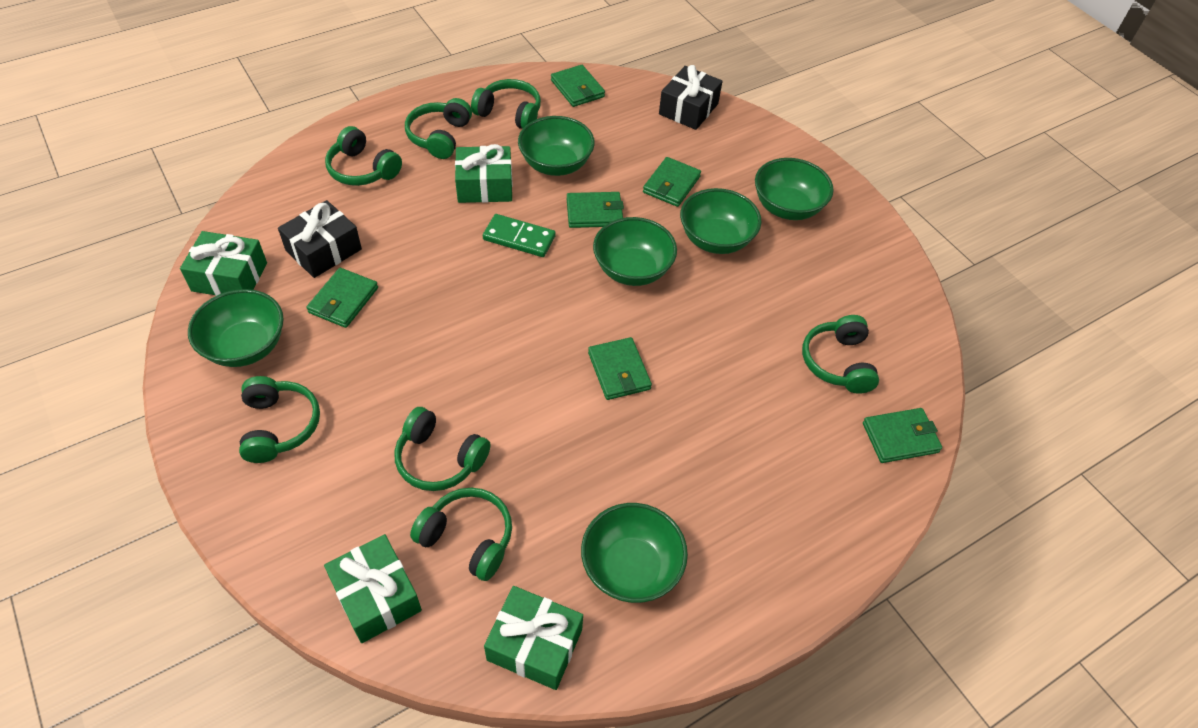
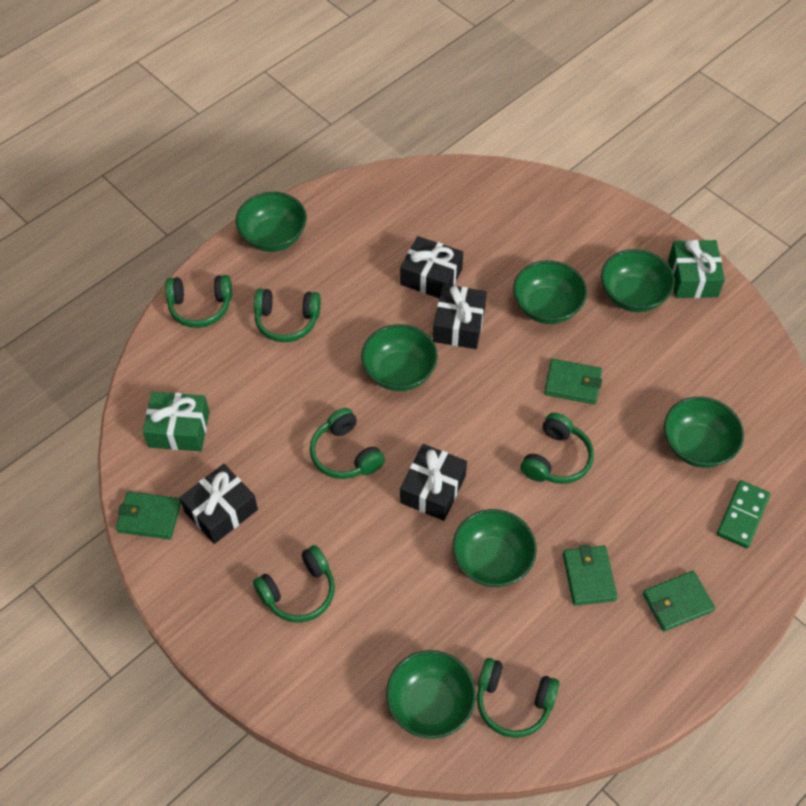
black gift: 2 -> 4
green bowl: 6 -> 7
green gift: 4 -> 2
green headphones: 7 -> 6
green wallet: 6 -> 4

